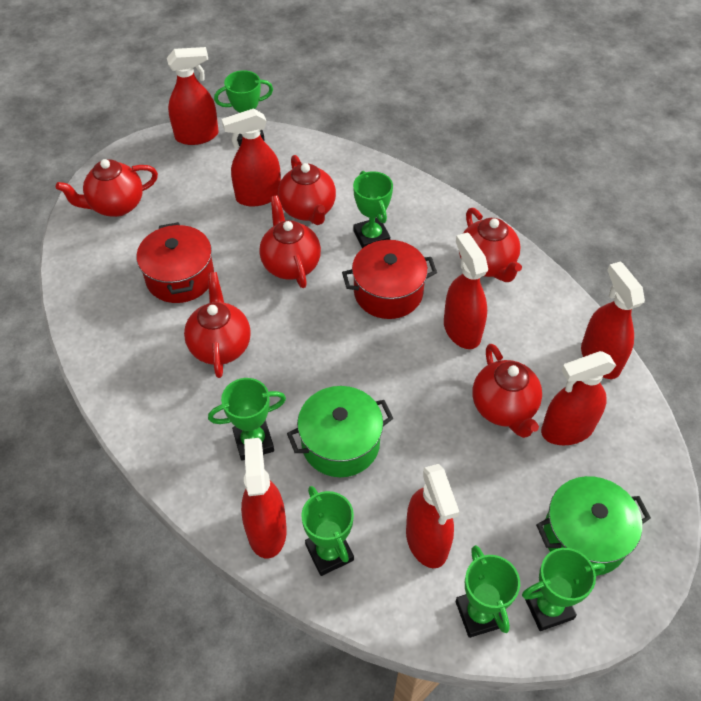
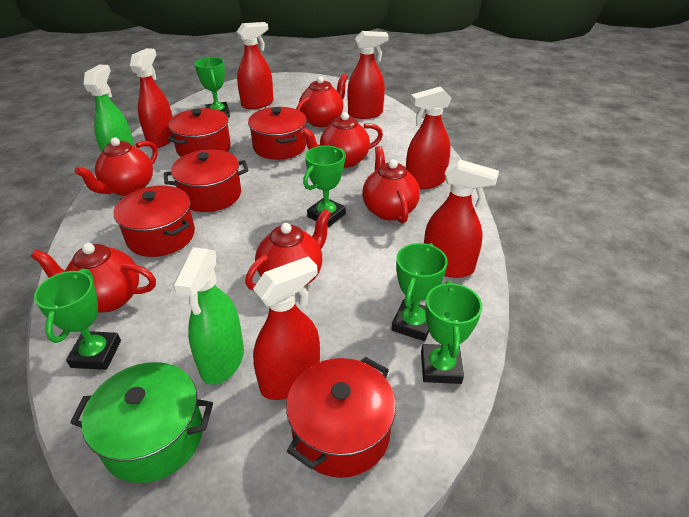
green pot: 2 -> 1
green spray bottle: 0 -> 2
green trophy: 6 -> 5
red pot: 2 -> 5
red spray bottle: 7 -> 6

